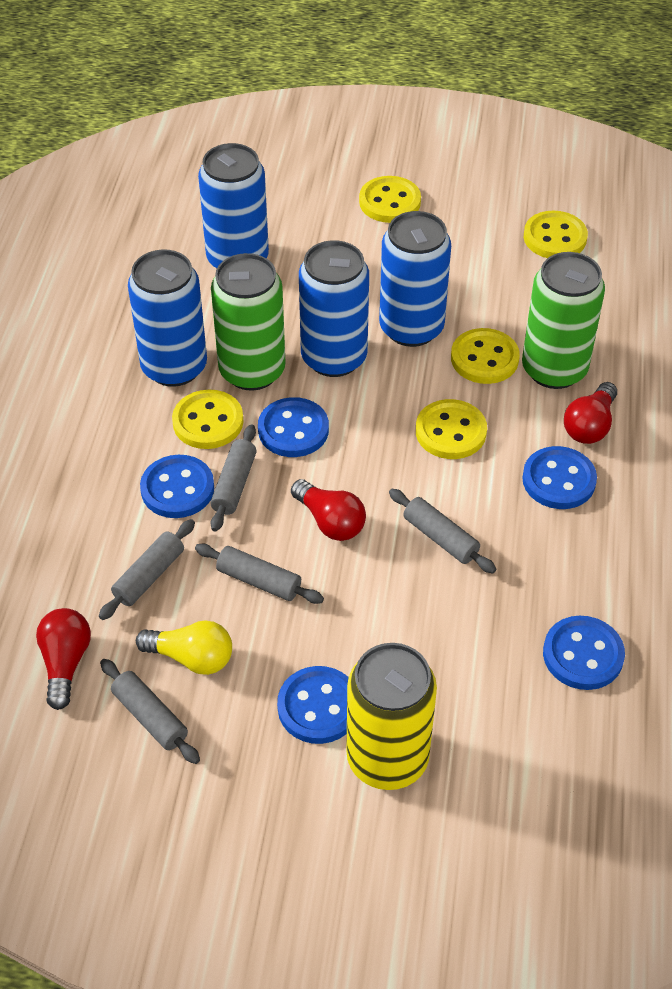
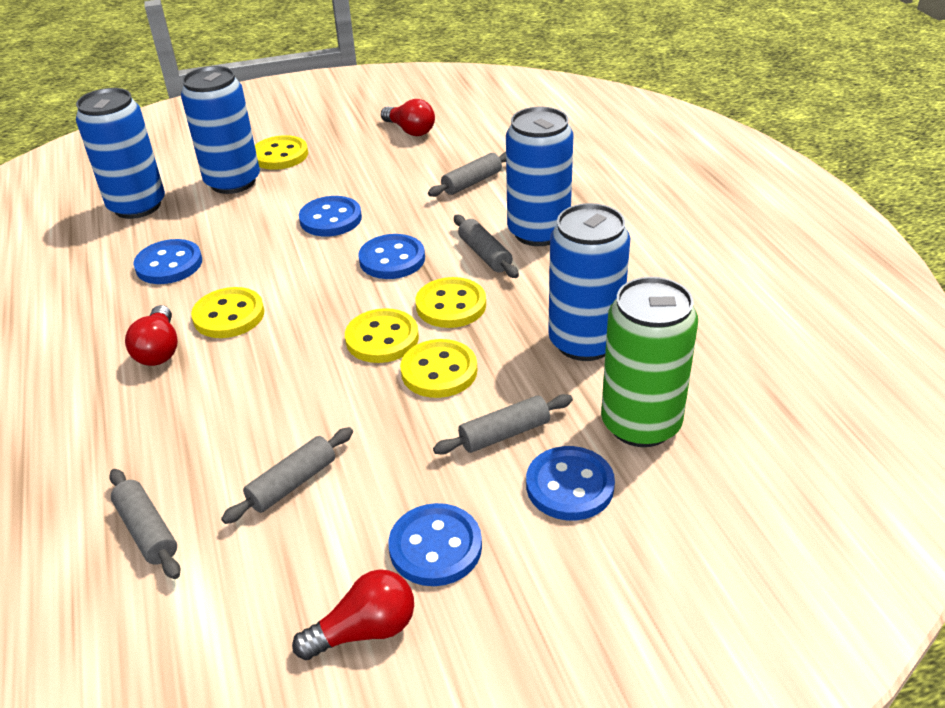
green can: 2 -> 1
yellow can: 1 -> 0
yellow light bulb: 1 -> 0

